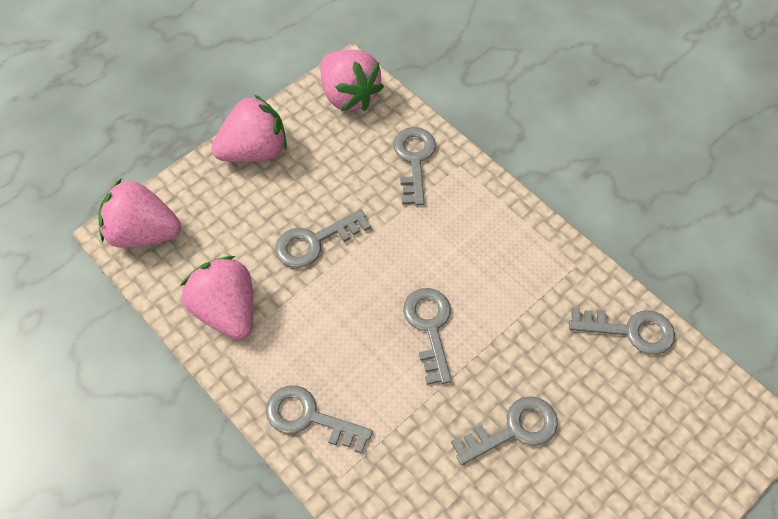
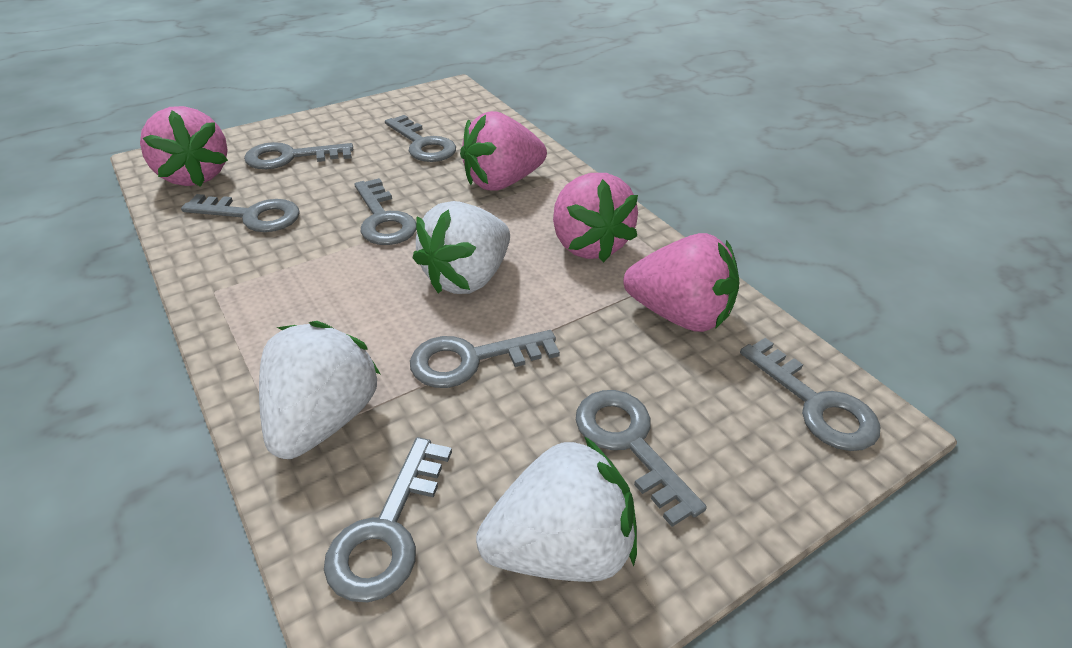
grey key: 6 -> 8
white strawberry: 0 -> 3

